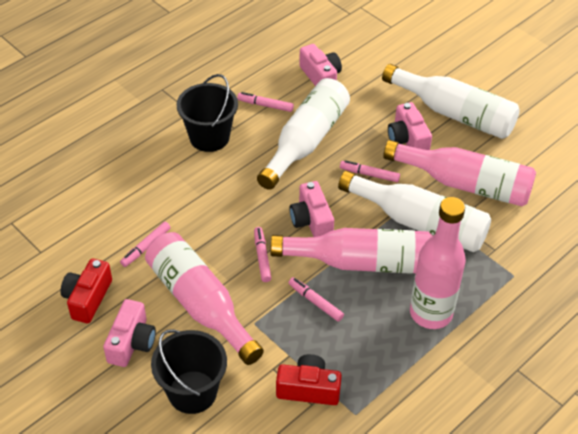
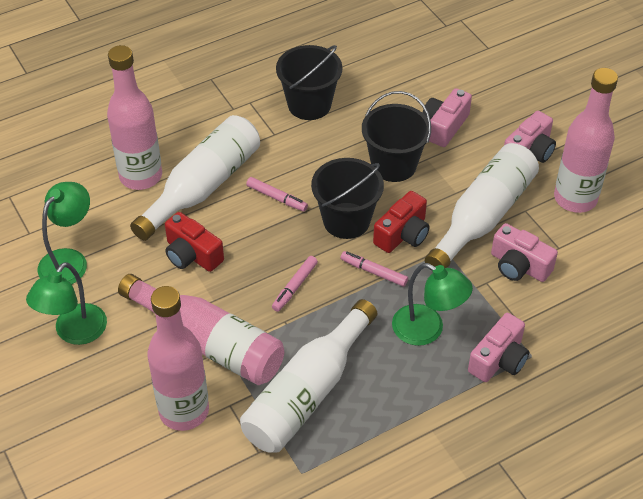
black bucket: 2 -> 3
green lamp: 0 -> 3
pink marker: 5 -> 3

